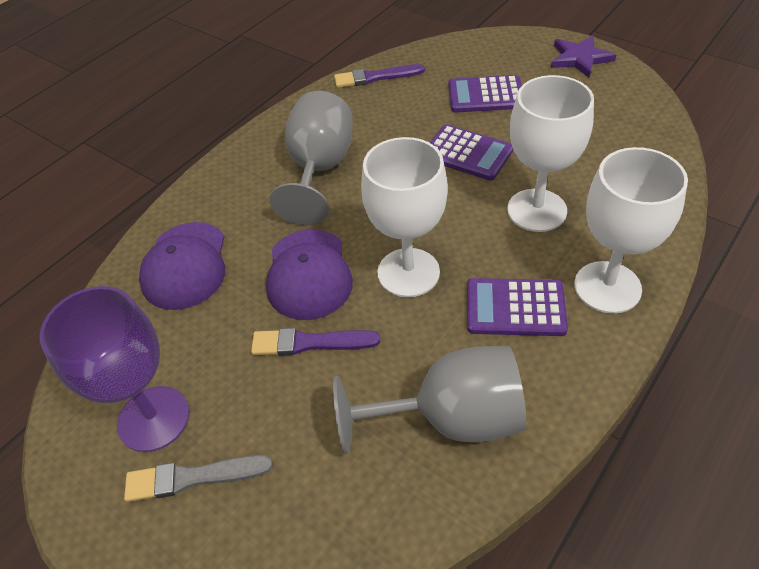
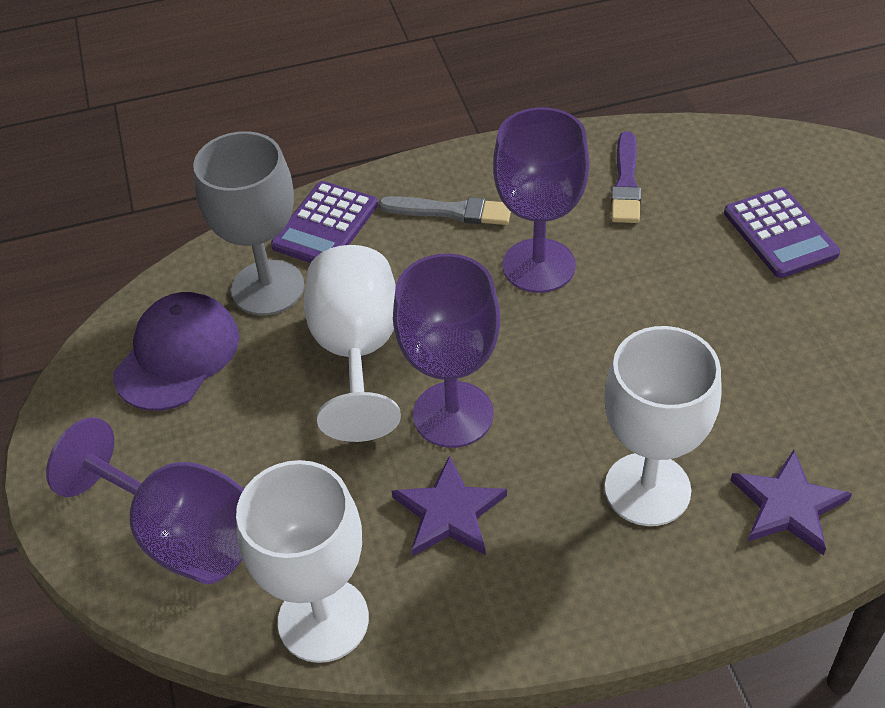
grey goblet: 2 -> 1
purple brush: 2 -> 1
purple calculator: 3 -> 2
purple cap: 2 -> 1
purple goblet: 1 -> 3
purple star: 1 -> 2

